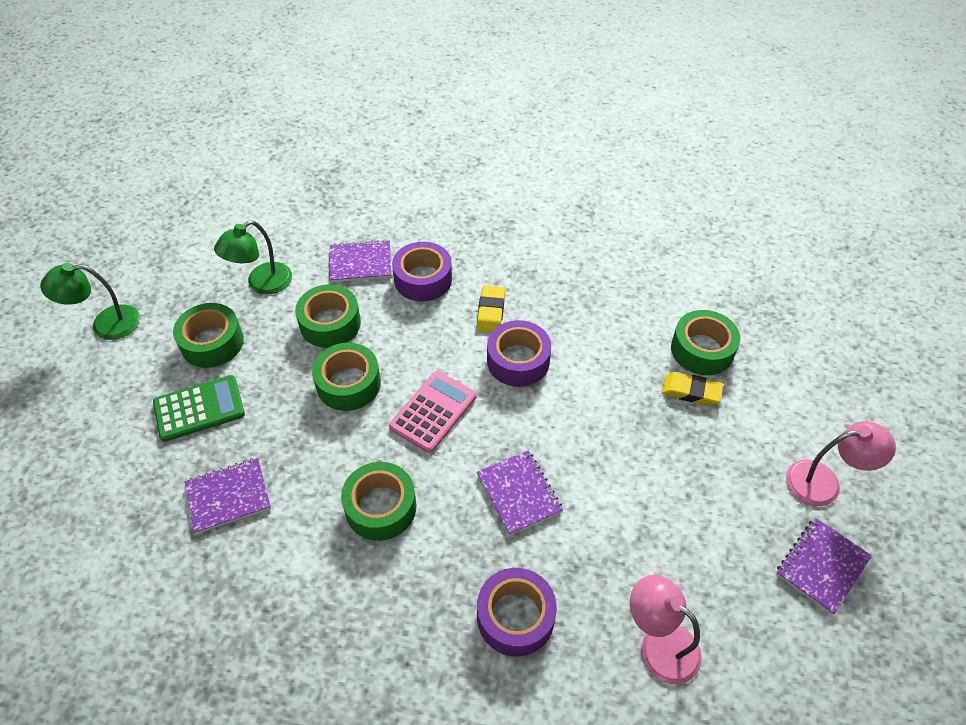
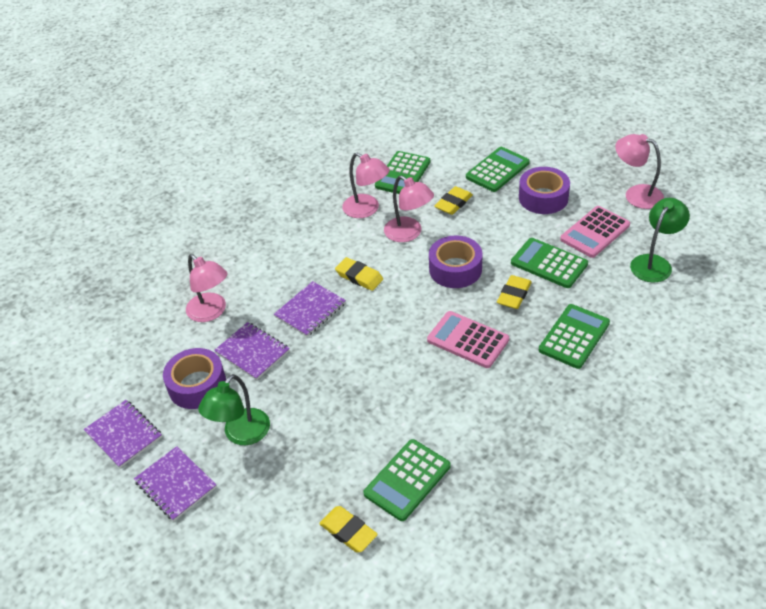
green calculator: 1 -> 5
green tape: 5 -> 0
pink calculator: 1 -> 2
pink lamp: 2 -> 4
yellow eraser: 2 -> 4

